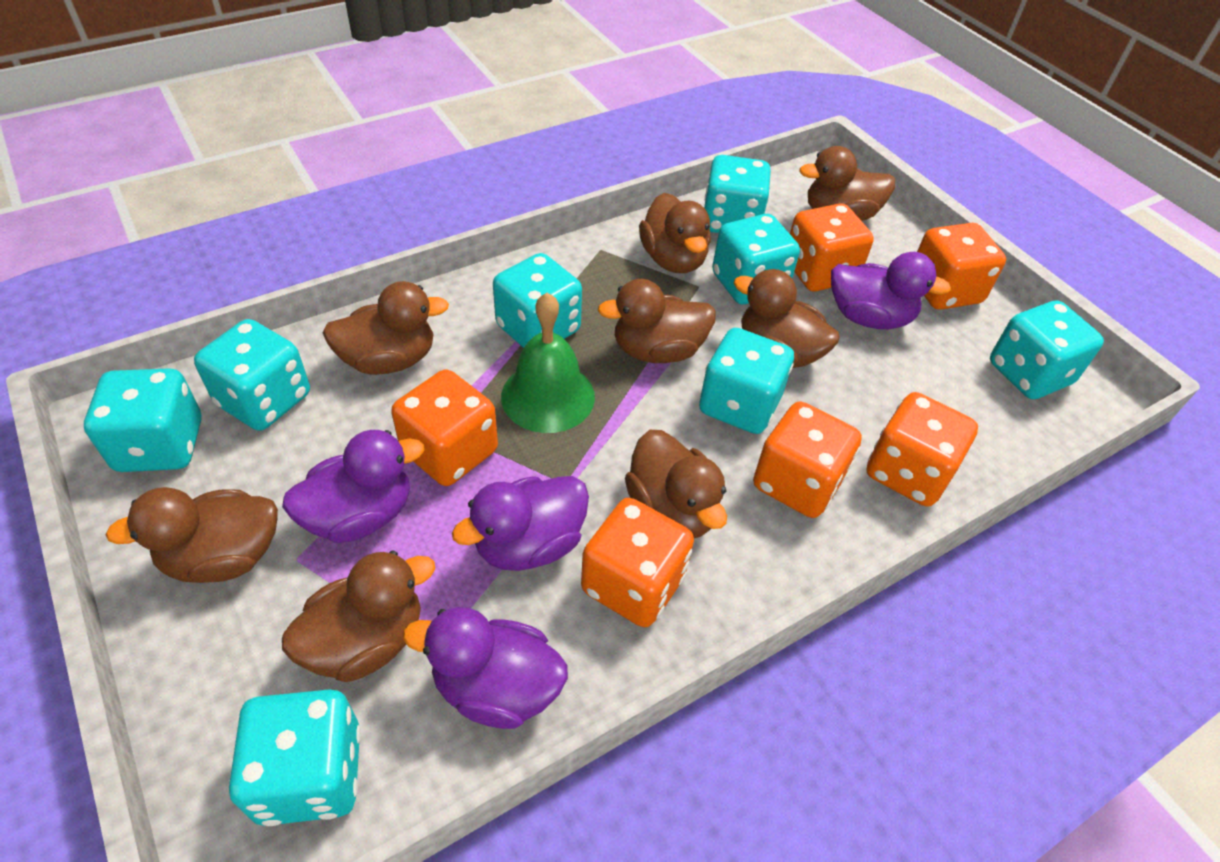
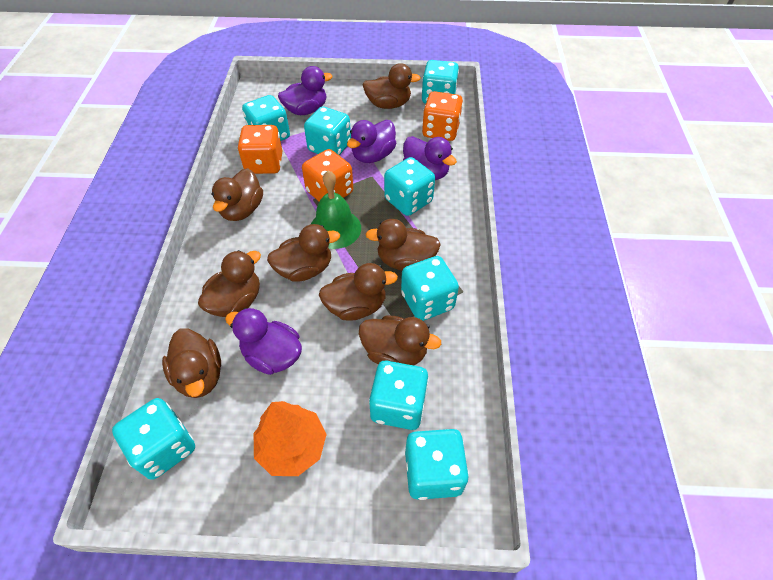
orange dice: 6 -> 3
orange tree: 0 -> 1

